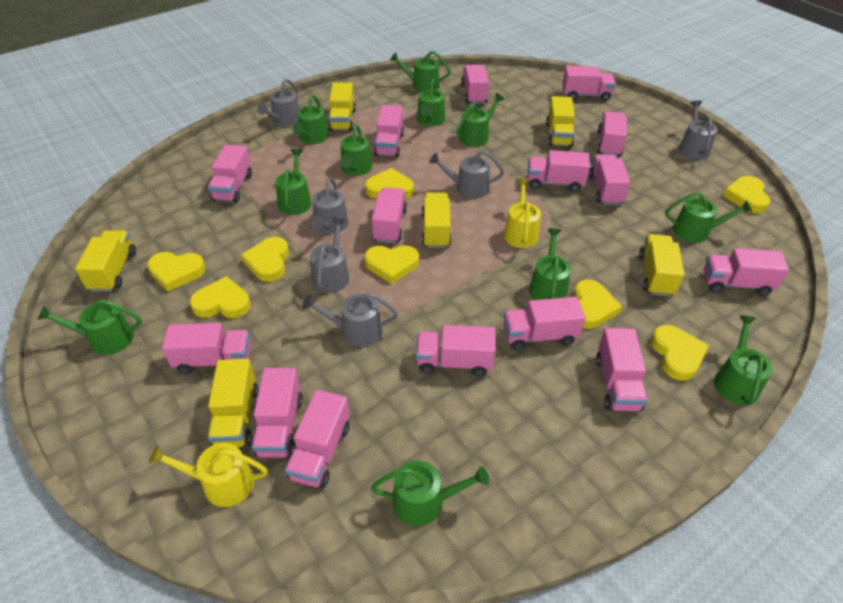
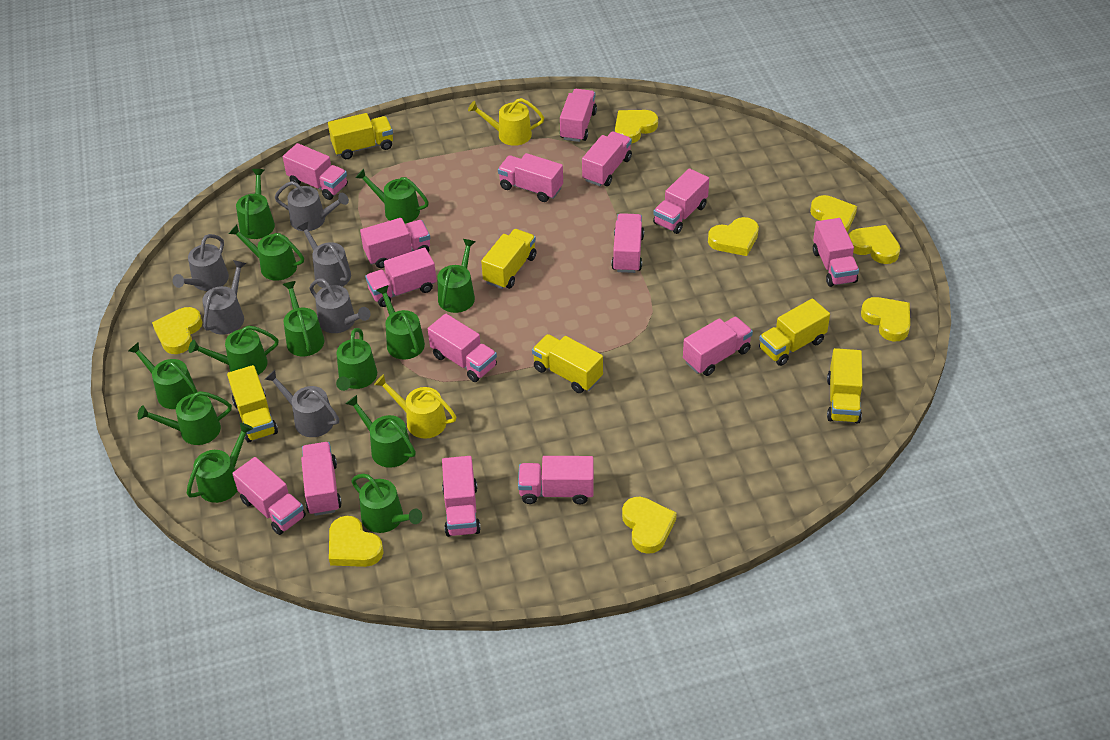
green watering can: 11 -> 13

